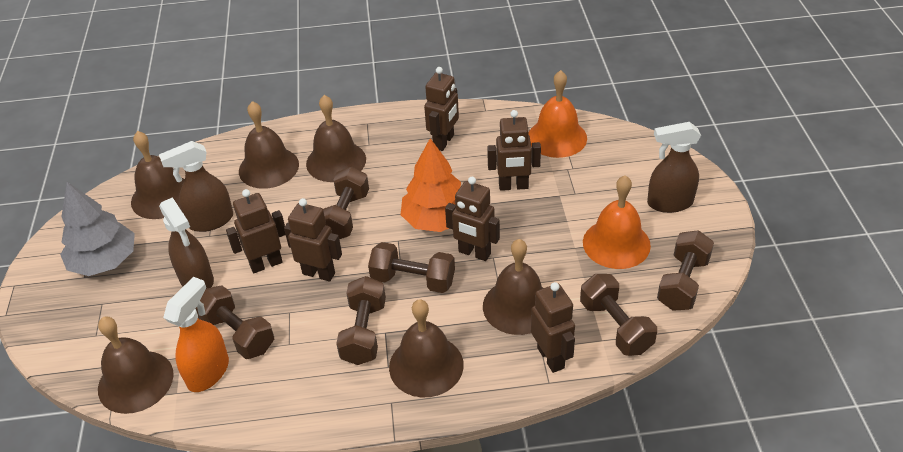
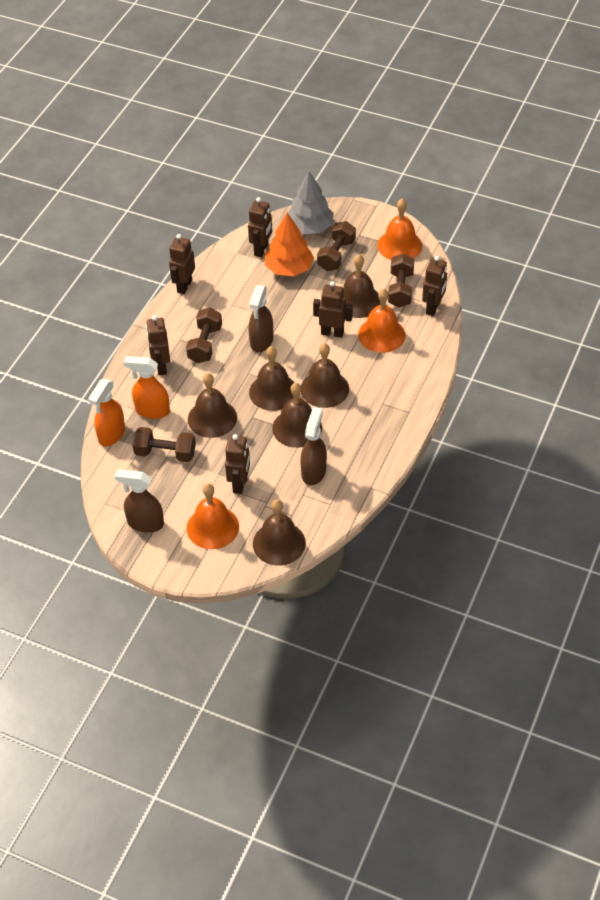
brown dumbbell: 6 -> 4
orange bell: 2 -> 3
orange spray bottle: 1 -> 2

